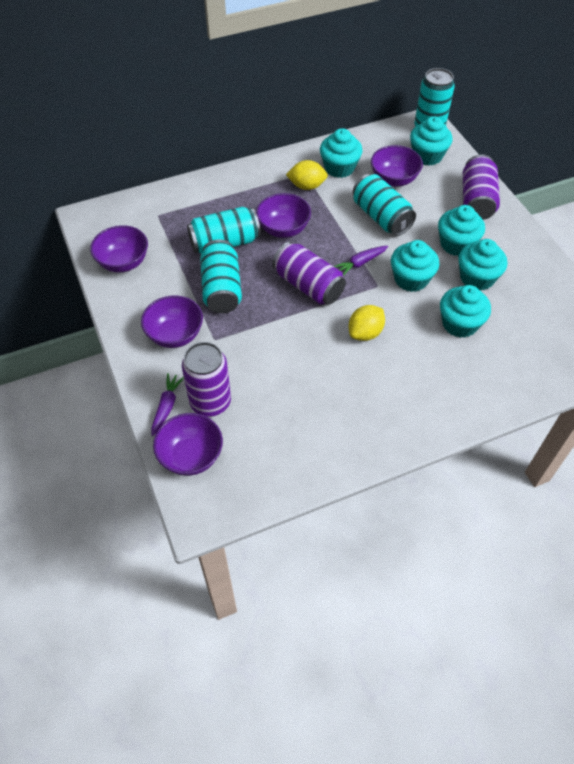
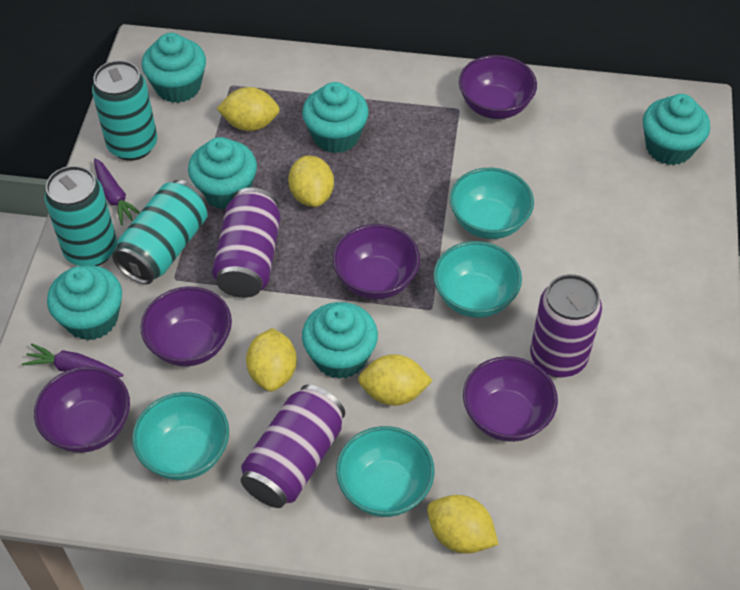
turquoise bowl: 0 -> 4
turquoise can: 4 -> 3
yellow lemon: 2 -> 5

